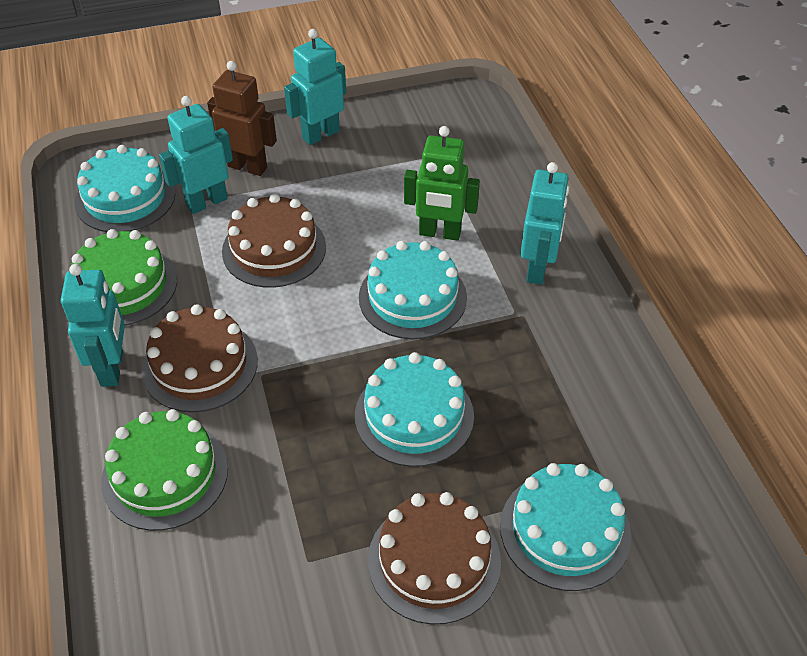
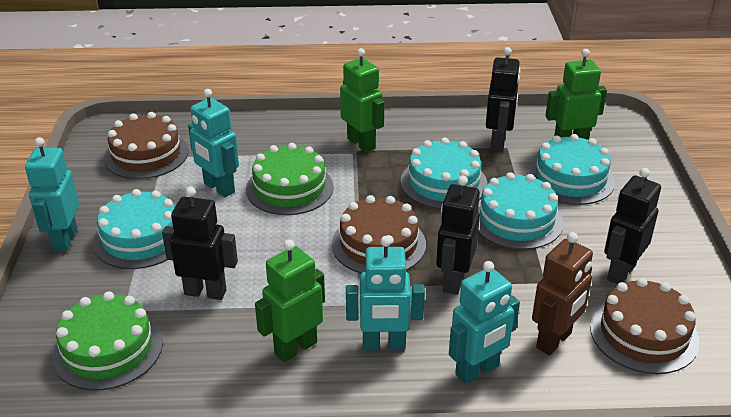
black robot: 0 -> 4
green robot: 1 -> 3

